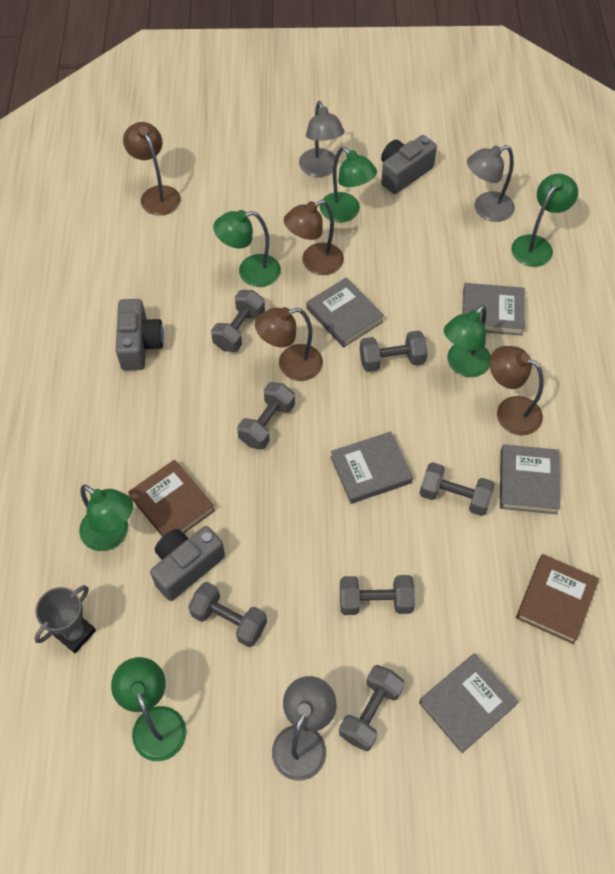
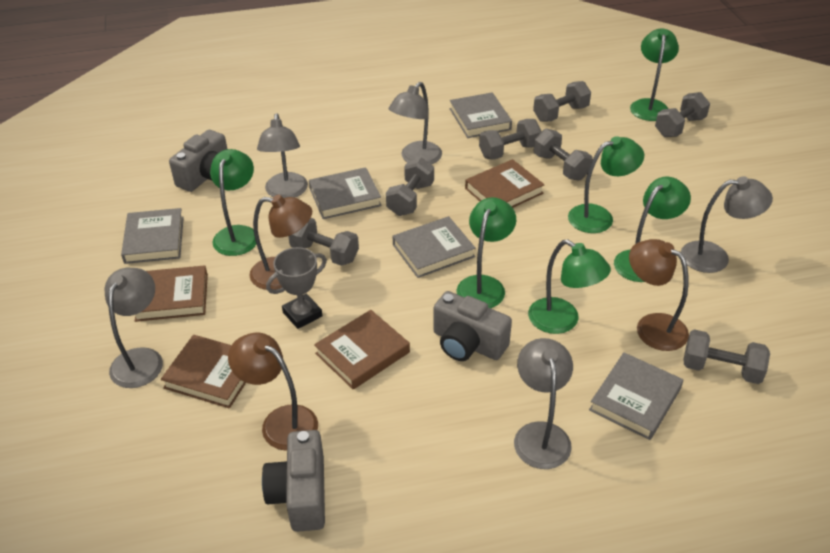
brown book: 2 -> 4
brown lamp: 4 -> 3
grey lamp: 3 -> 5

